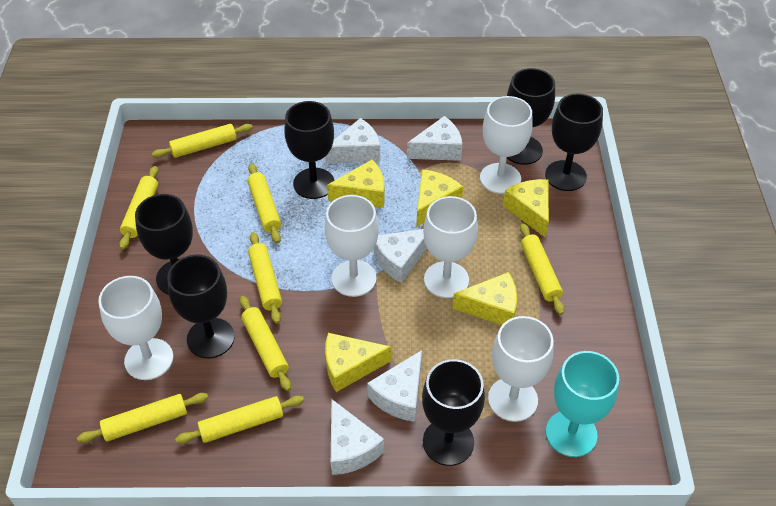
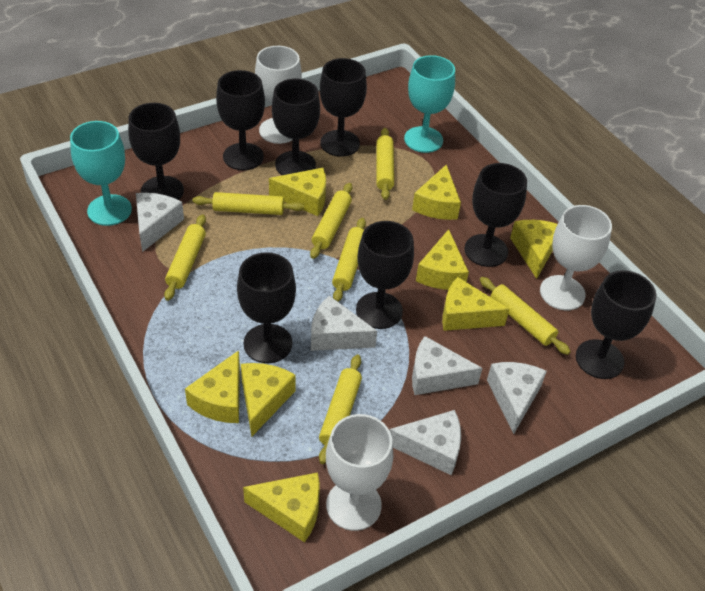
black goblet: 6 -> 8
turquoise goblet: 1 -> 2
white goblet: 5 -> 3
yellow cheese: 5 -> 8
yellow rolling pin: 8 -> 7

